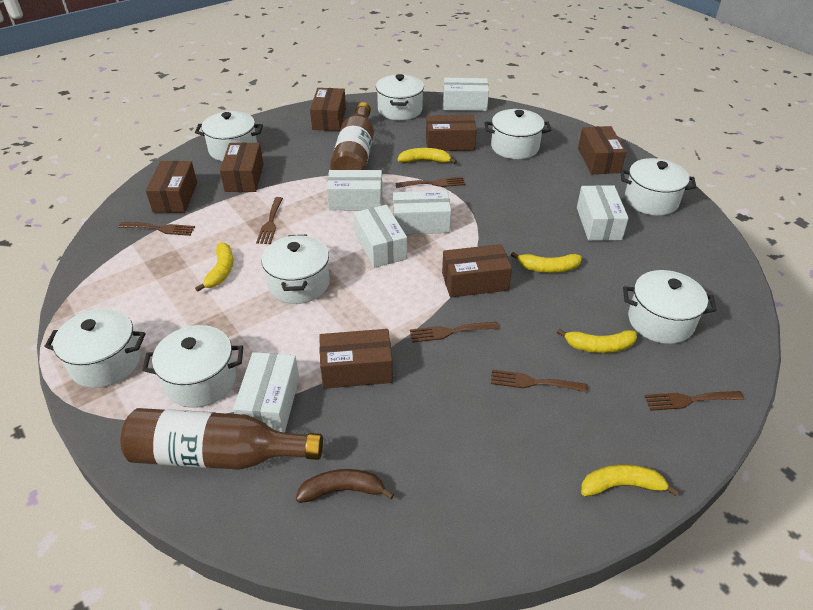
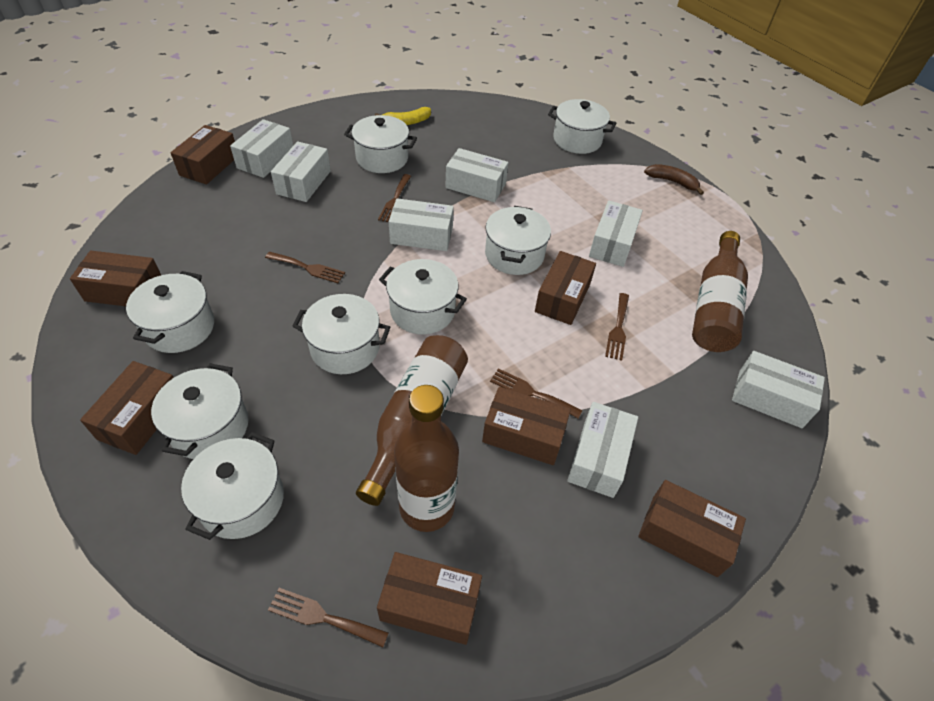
brown bottle: 2 -> 3
brown fork: 6 -> 5
white box: 6 -> 7
yellow banana: 5 -> 1

